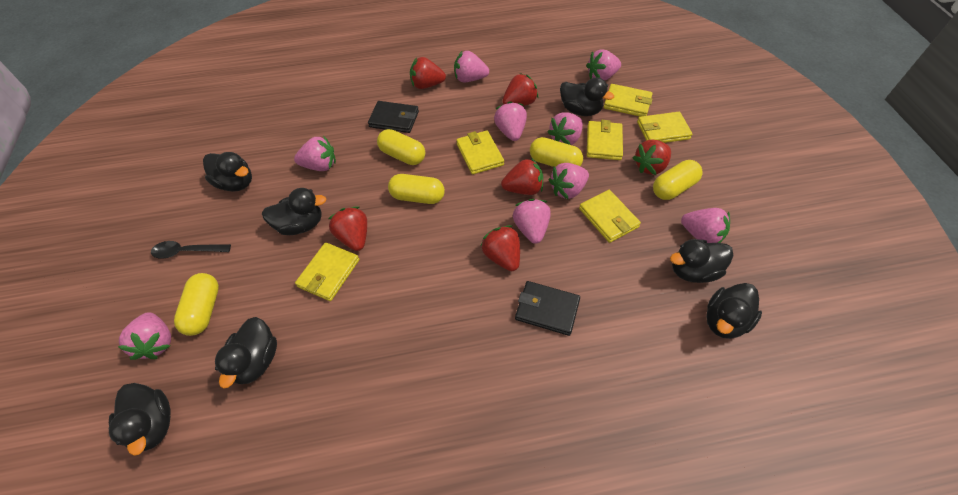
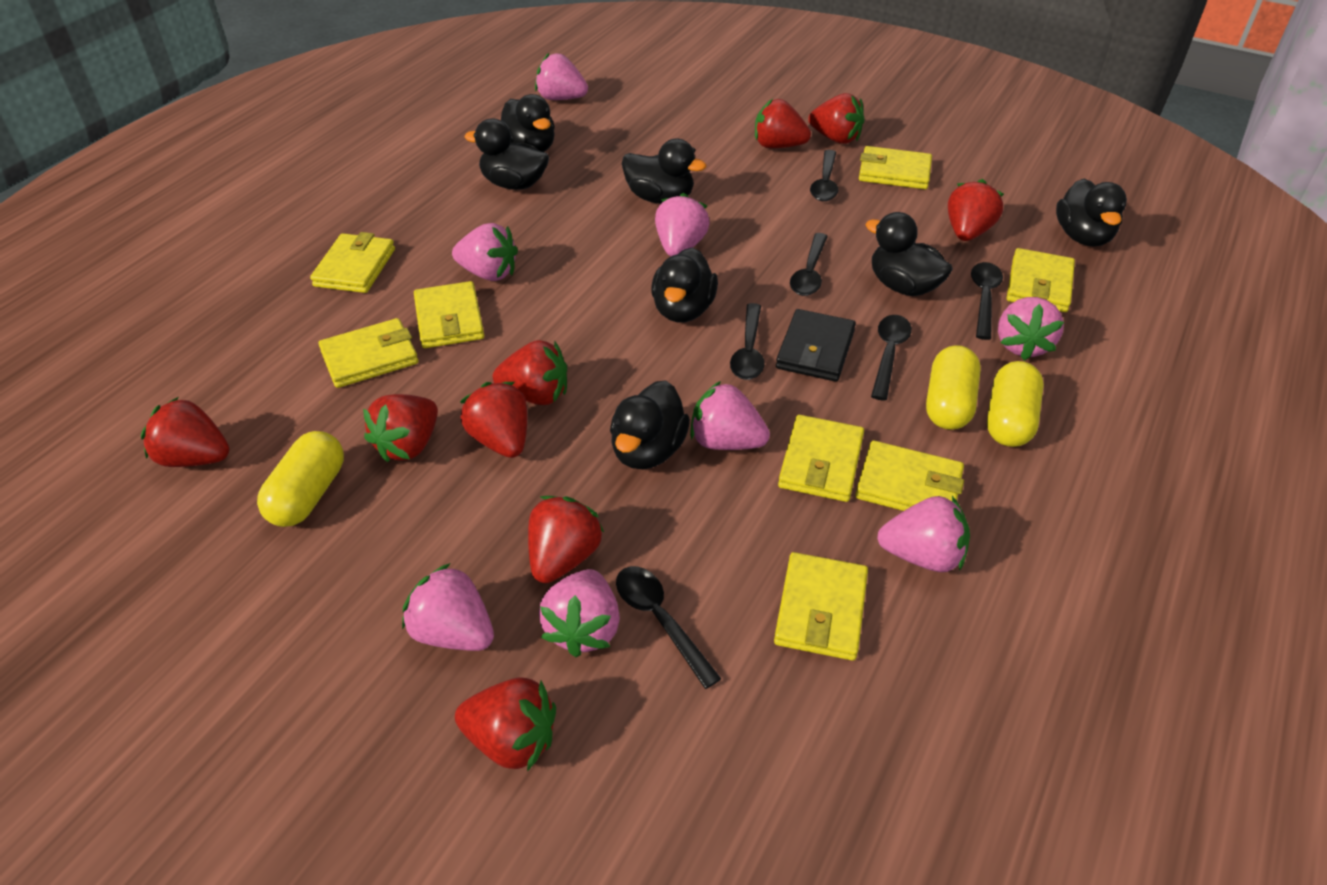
black spoon: 1 -> 6
black wallet: 2 -> 1
pink strawberry: 9 -> 8
red strawberry: 6 -> 9
yellow capsule: 5 -> 3
yellow wallet: 6 -> 8

